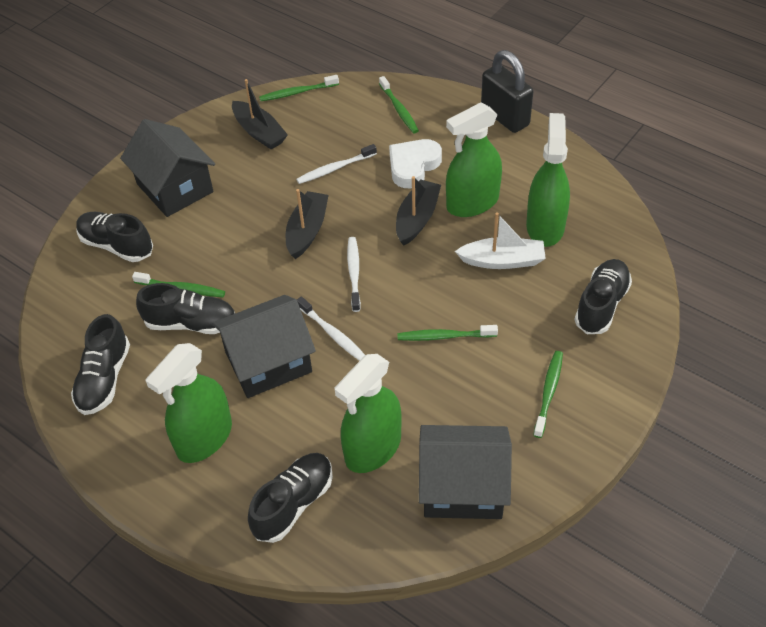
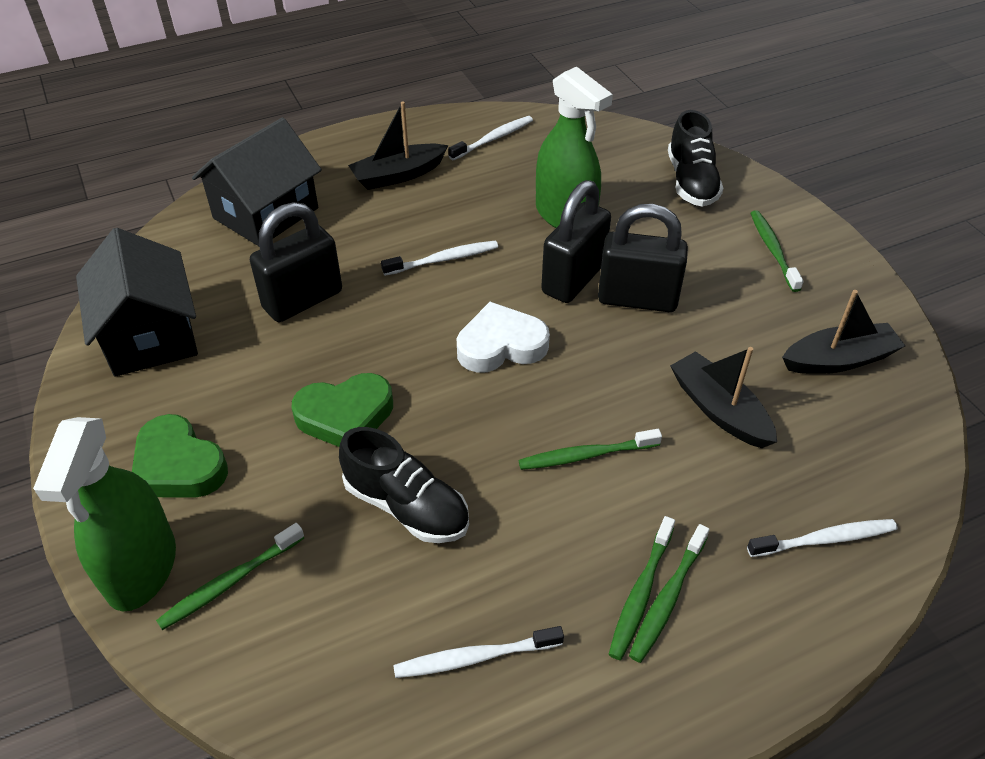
black house: 3 -> 2
black padlock: 1 -> 3
black shoe: 5 -> 2
green heart: 0 -> 2
green spray bottle: 4 -> 2
white boat: 1 -> 0
white toothbrush: 3 -> 4

